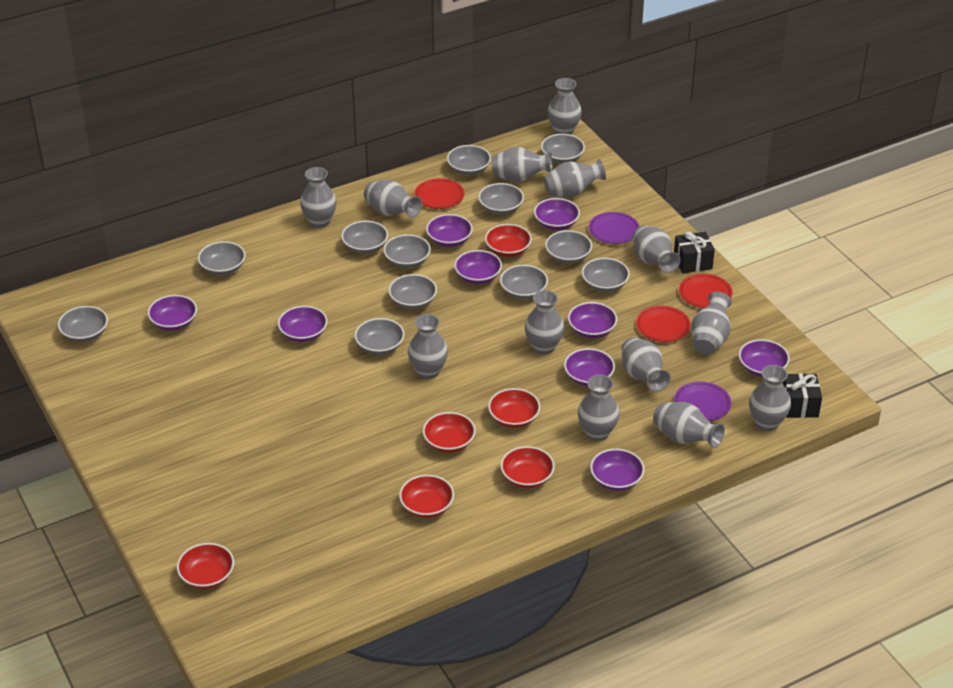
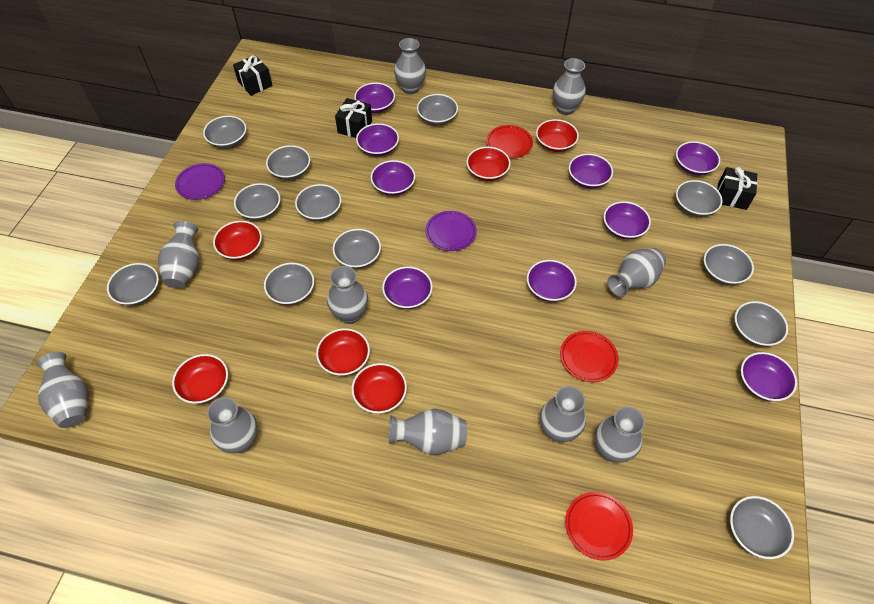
black gift: 2 -> 3
grey vase: 13 -> 10

